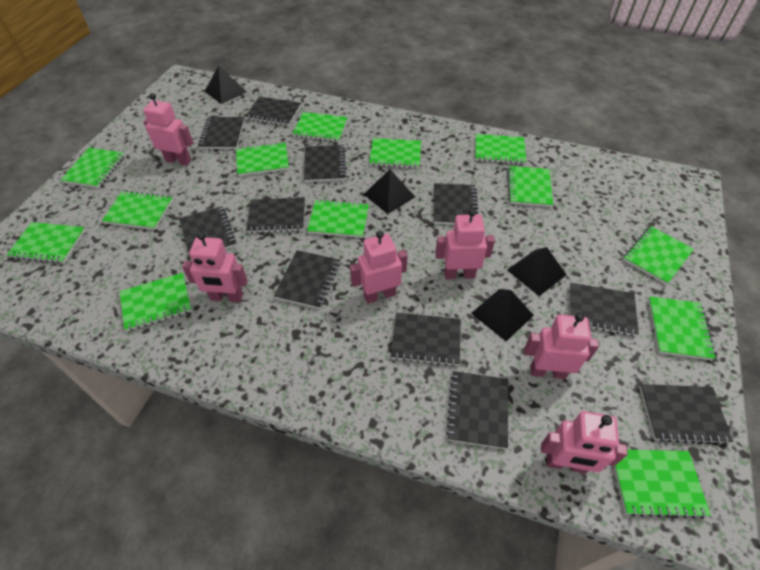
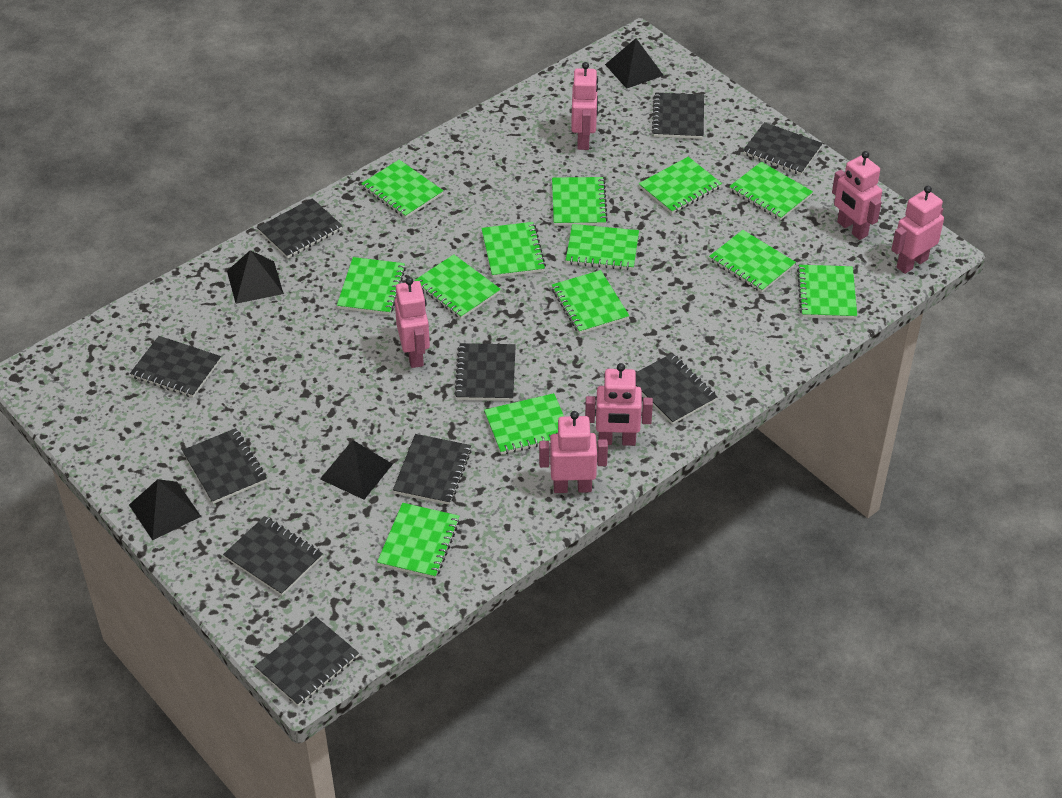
black notebook: 11 -> 10

